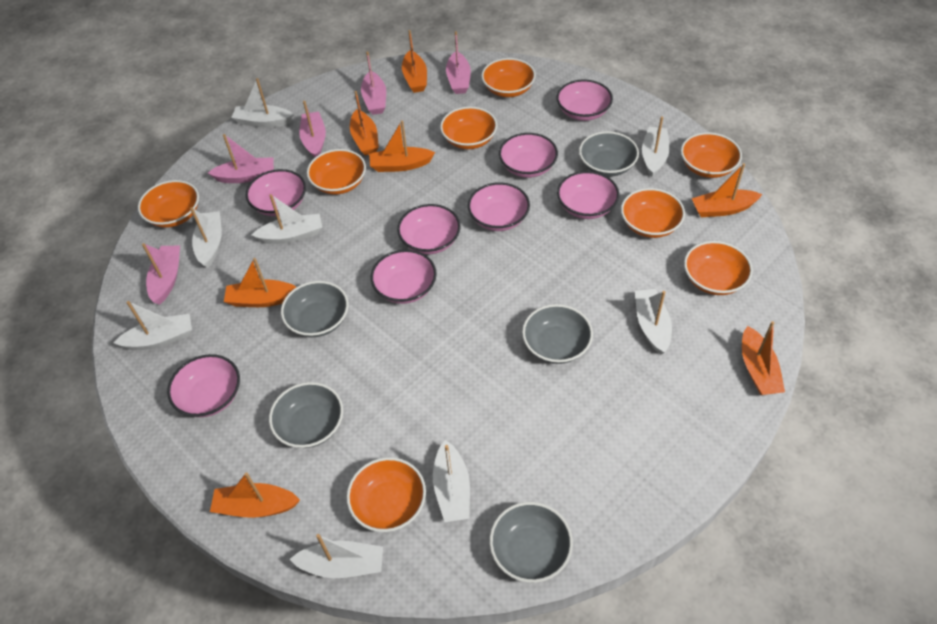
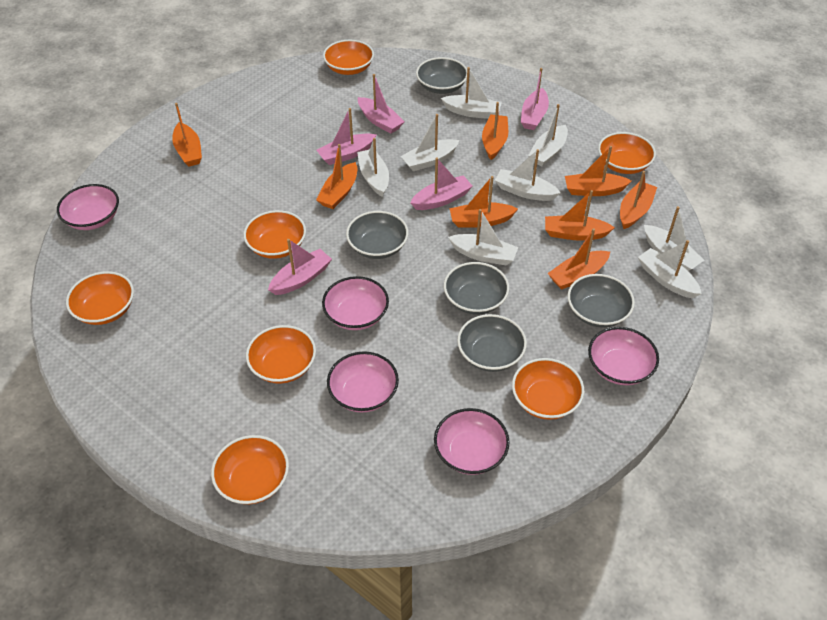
orange boat: 7 -> 8
orange bowl: 8 -> 7
pink bowl: 8 -> 5

